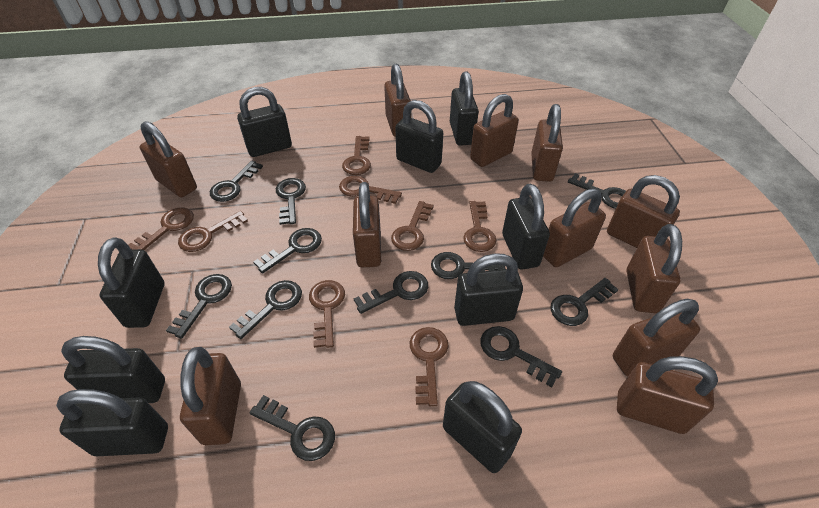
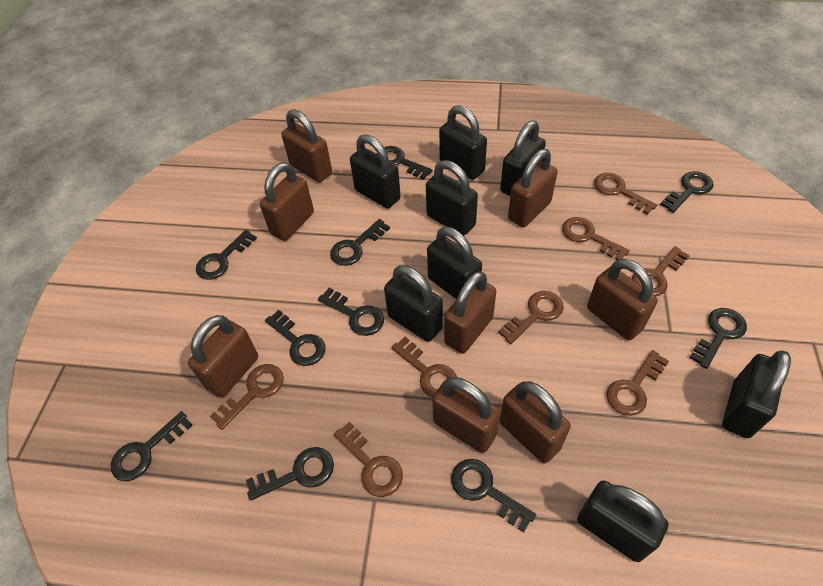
black key: 11 -> 10
black padlock: 9 -> 8
brown padlock: 11 -> 8

